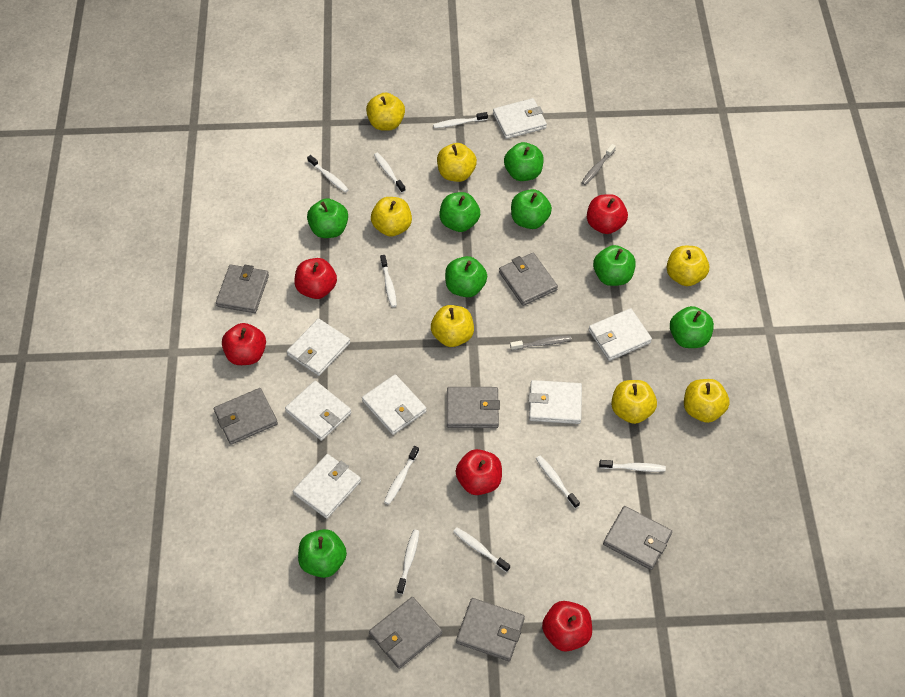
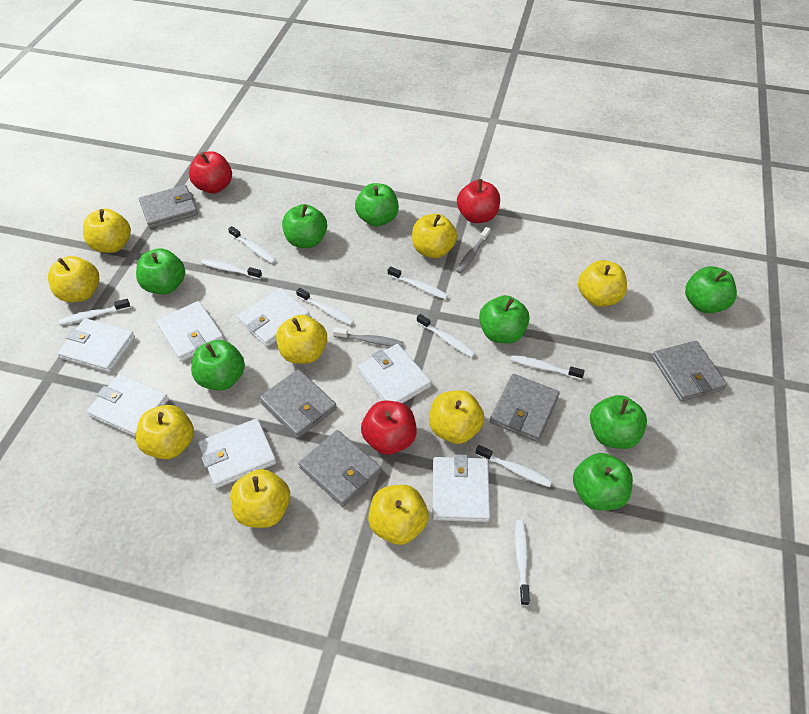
grey wallet: 7 -> 5
red apple: 5 -> 3
yellow apple: 7 -> 9

